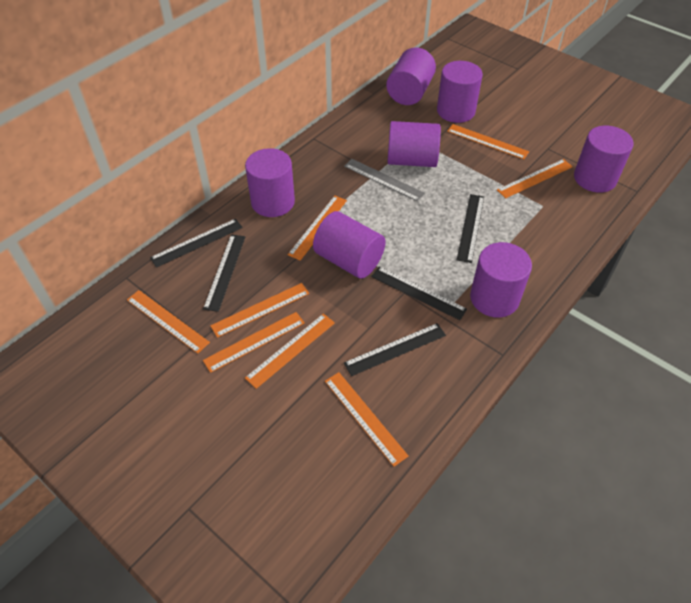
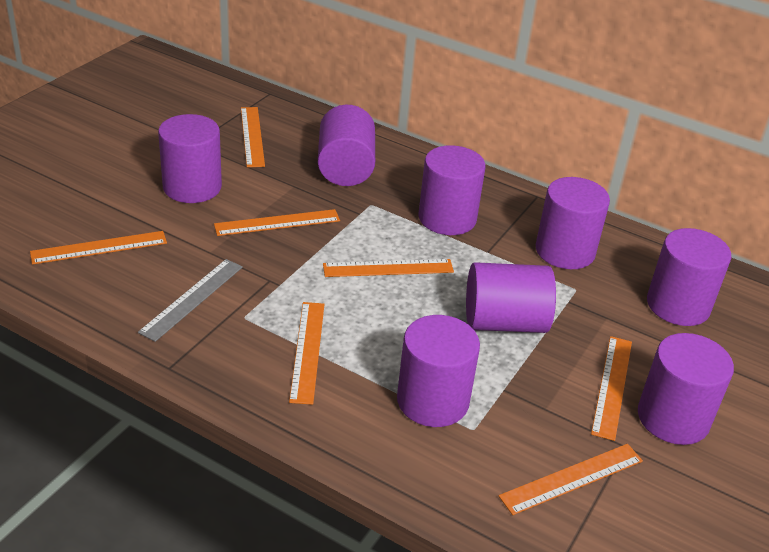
black ruler: 5 -> 0
orange ruler: 8 -> 7
purple cylinder: 7 -> 8

